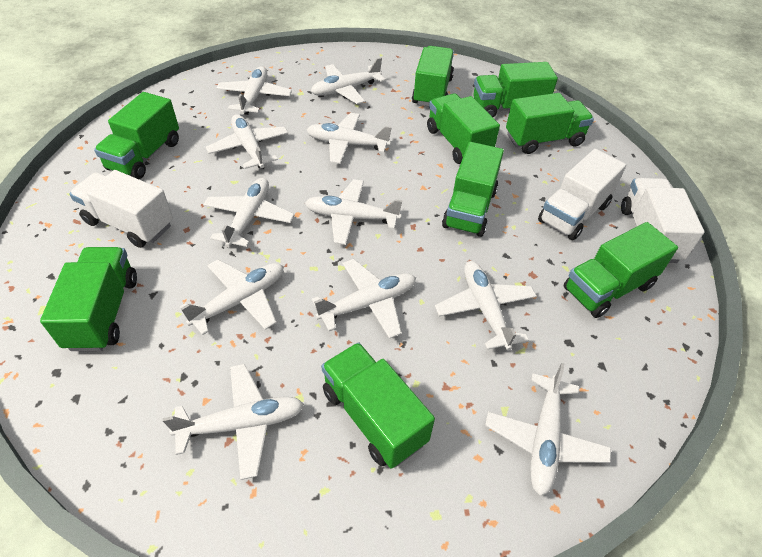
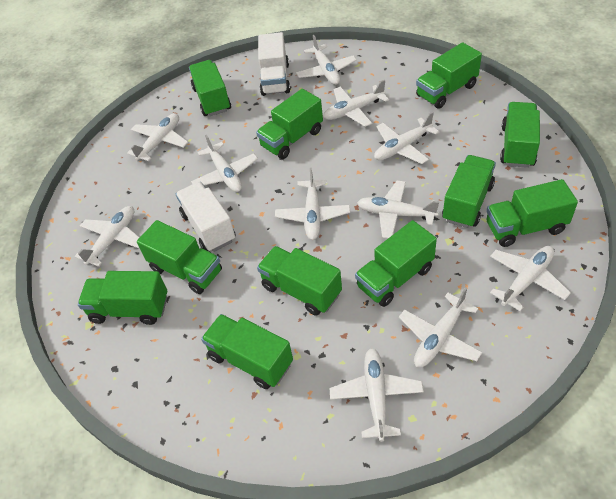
green truck: 9 -> 11
white truck: 3 -> 2

